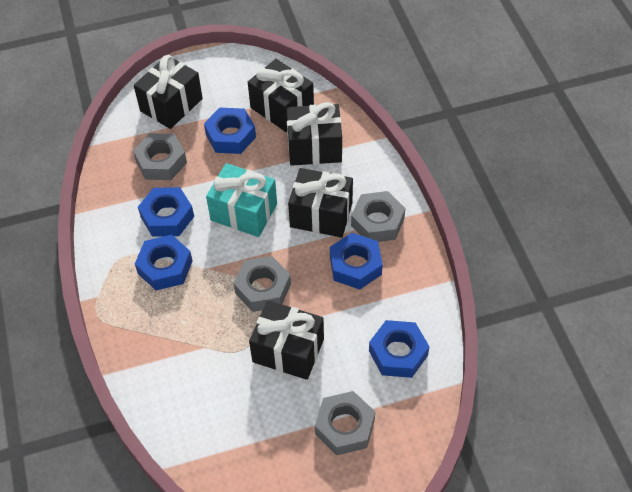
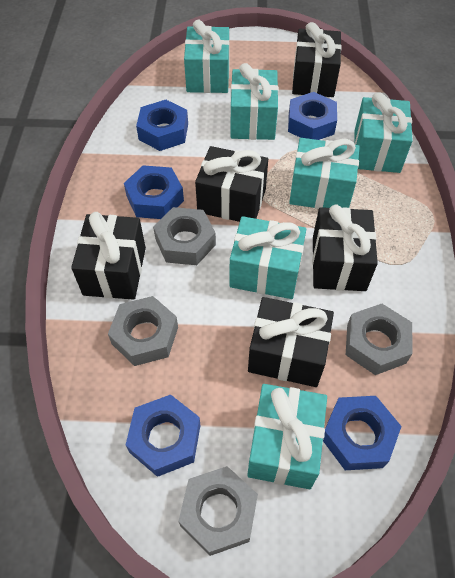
turquoise gift: 1 -> 6

